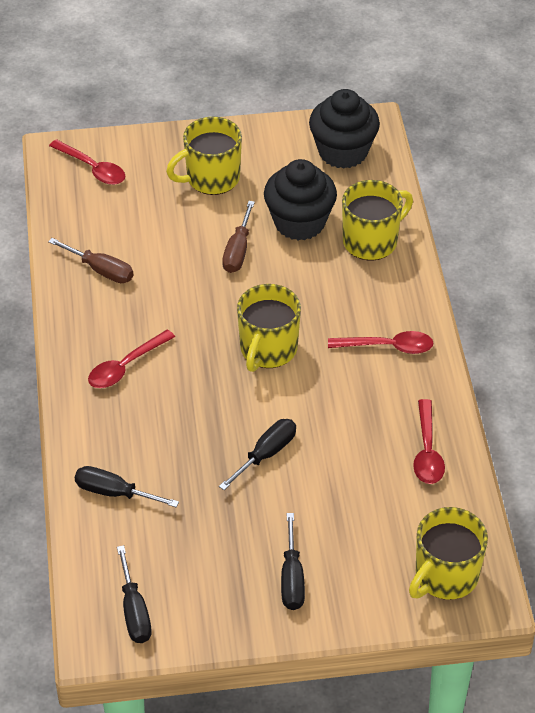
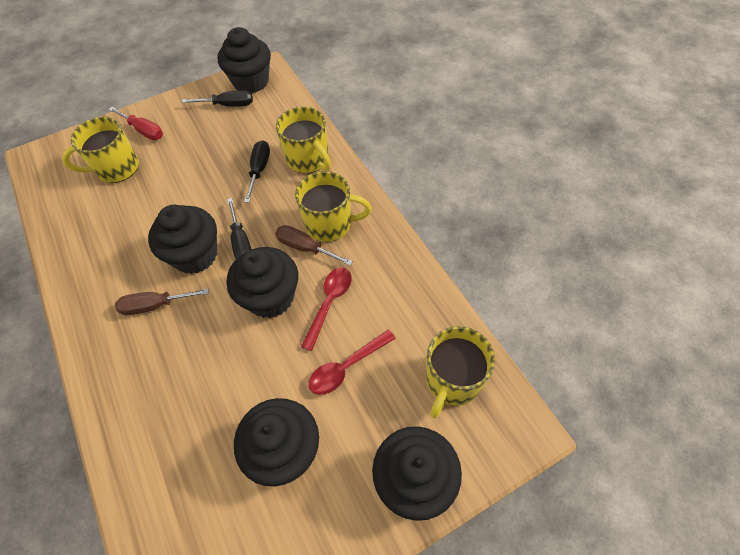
black cupcake: 2 -> 5
black screwdriver: 4 -> 3
red screwdriver: 0 -> 1
red spoon: 4 -> 2

